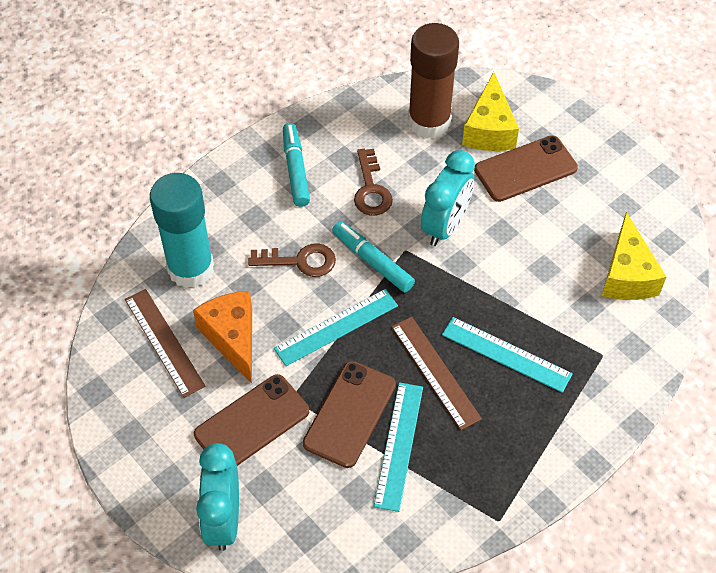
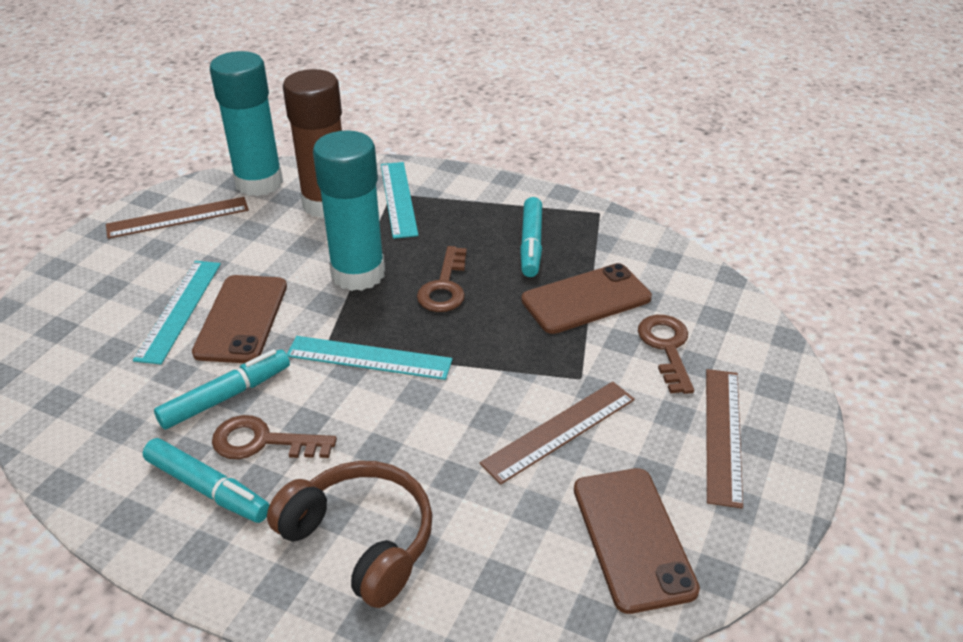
brown headphones: 0 -> 1
brown key: 2 -> 3
brown ruler: 2 -> 3
orange cheese: 1 -> 0
turquoise clock: 2 -> 0
turquoise glue stick: 1 -> 2
turquoise marker: 2 -> 3
yellow cheese: 2 -> 0

